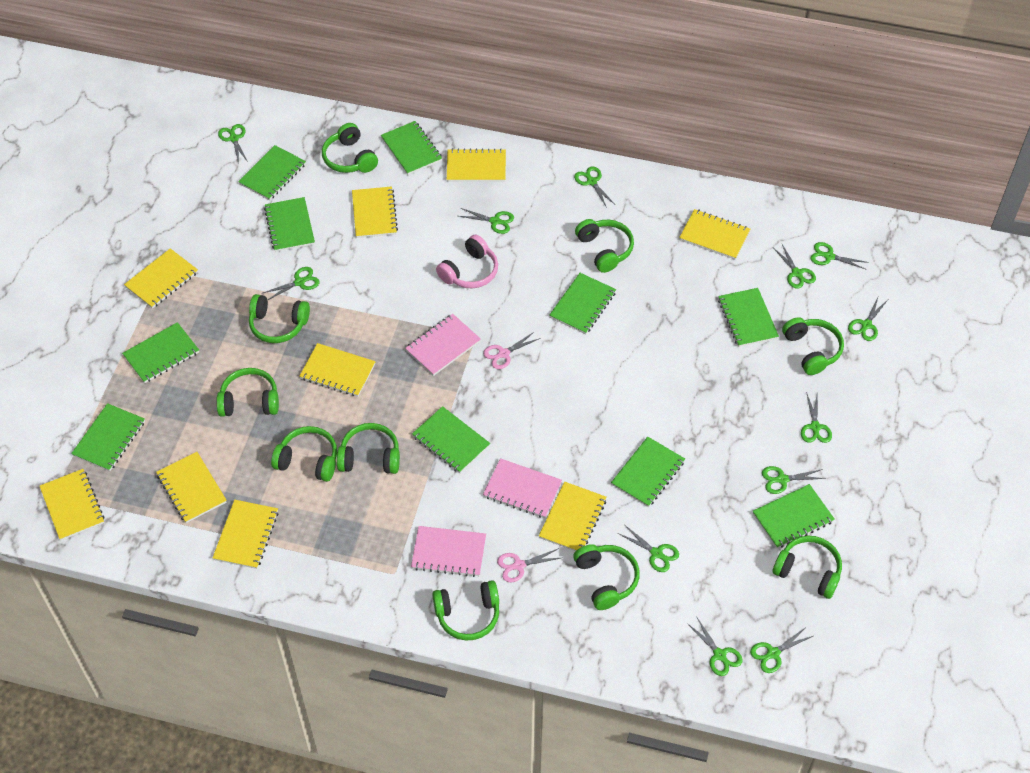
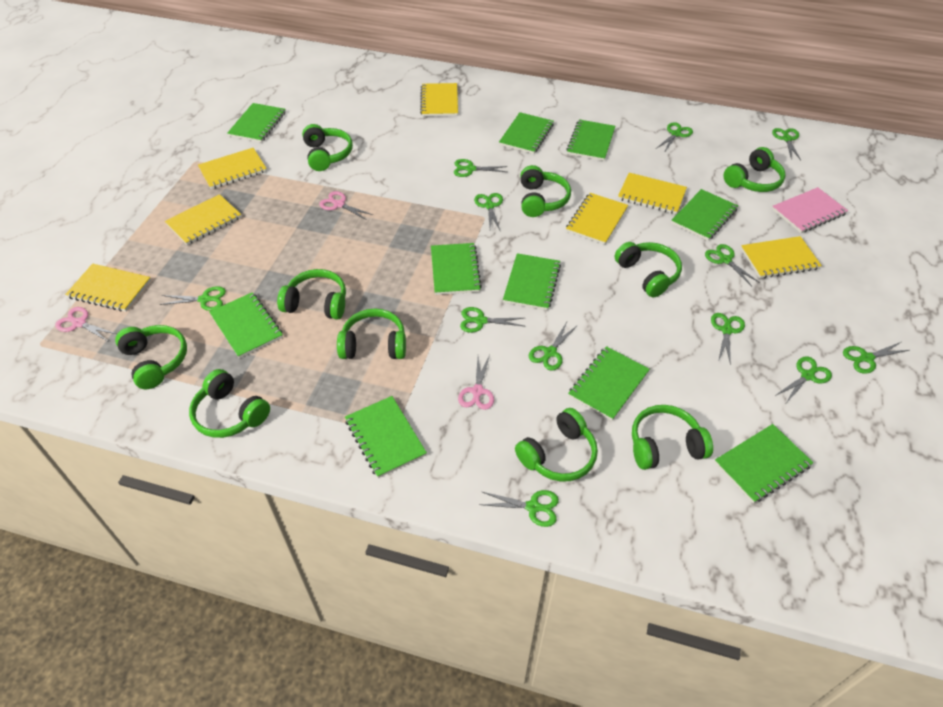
pink headphones: 1 -> 0
pink notebook: 3 -> 1
pink scissors: 2 -> 3
yellow notebook: 9 -> 7

